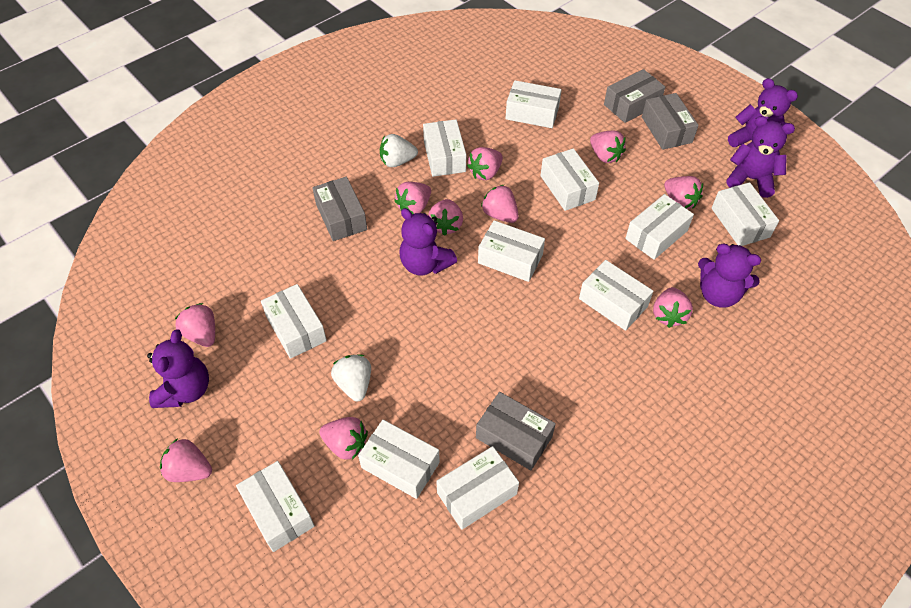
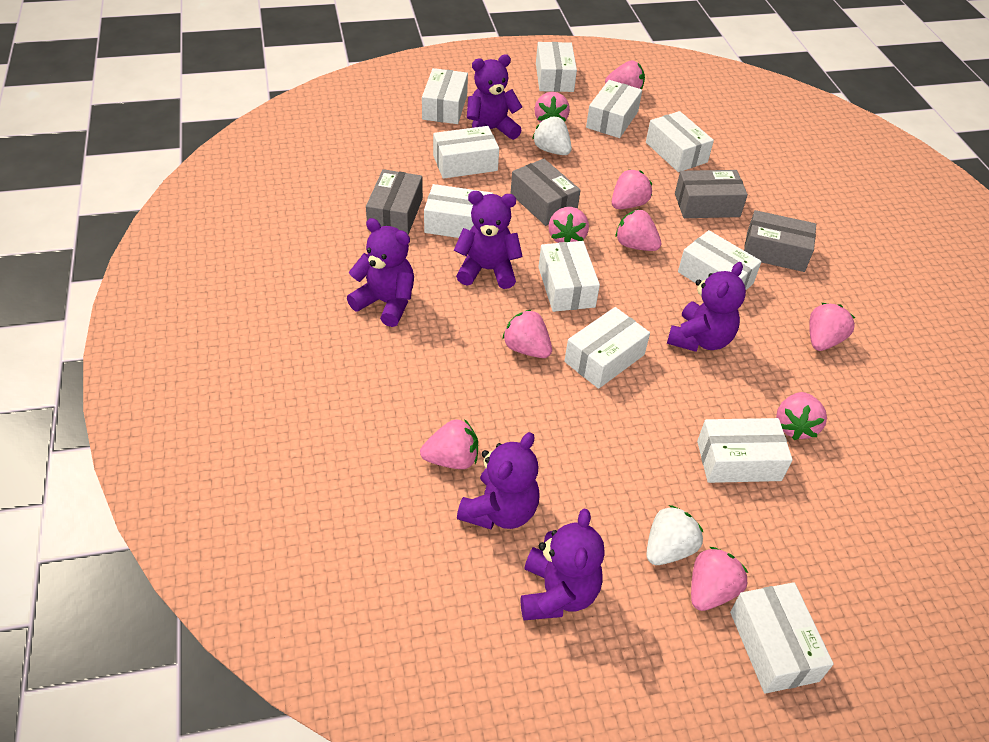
purple teddy bear: 5 -> 6

